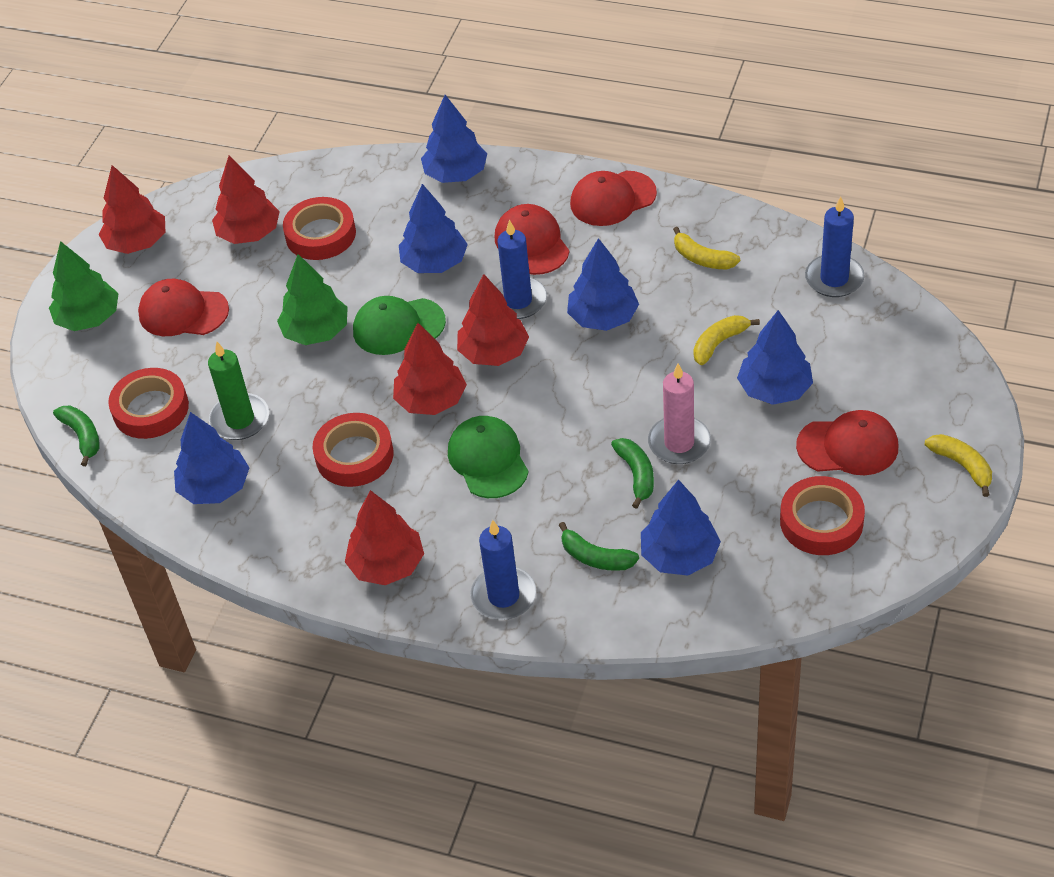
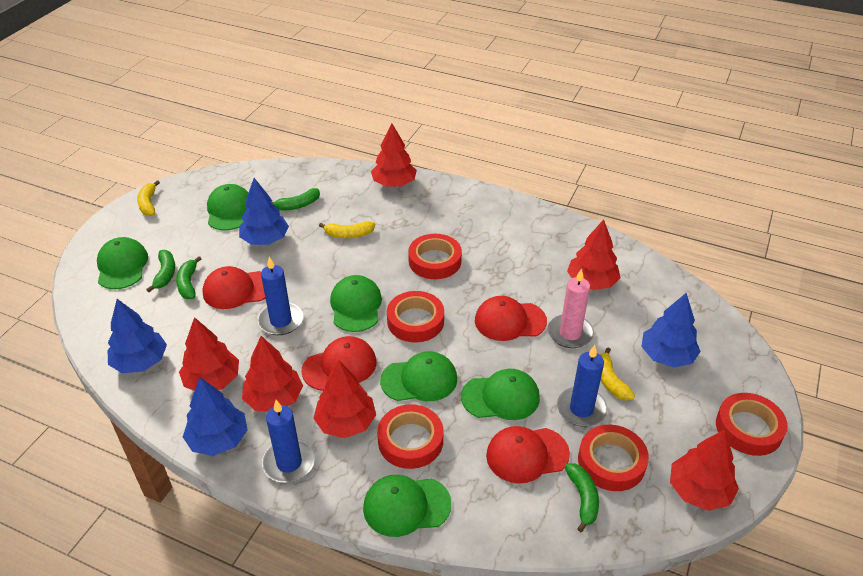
blue tree: 6 -> 4
green banana: 3 -> 4
green candle: 1 -> 0
green cap: 2 -> 6
green tree: 2 -> 0
red tape: 4 -> 5
red tree: 5 -> 6

